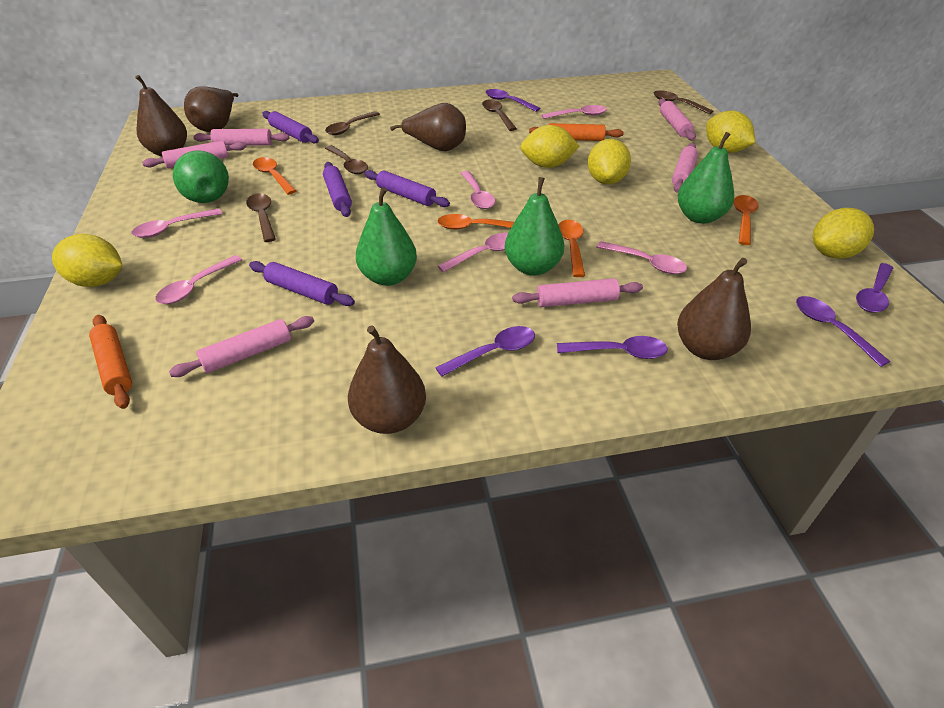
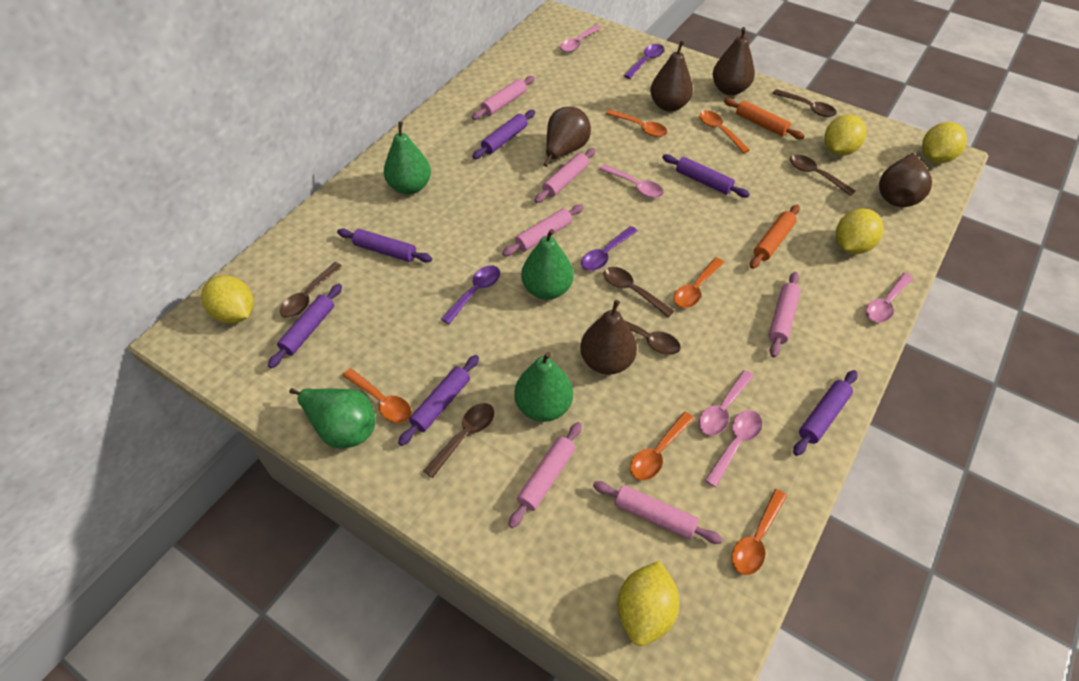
brown spoon: 5 -> 6
orange spoon: 4 -> 6
pink spoon: 6 -> 5
purple rolling pin: 4 -> 6
purple spoon: 5 -> 3

